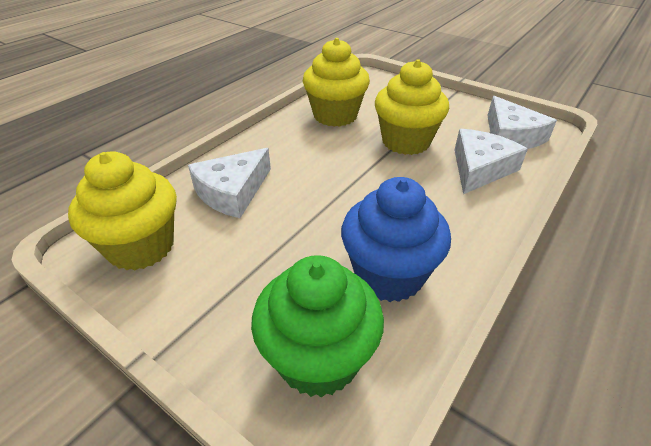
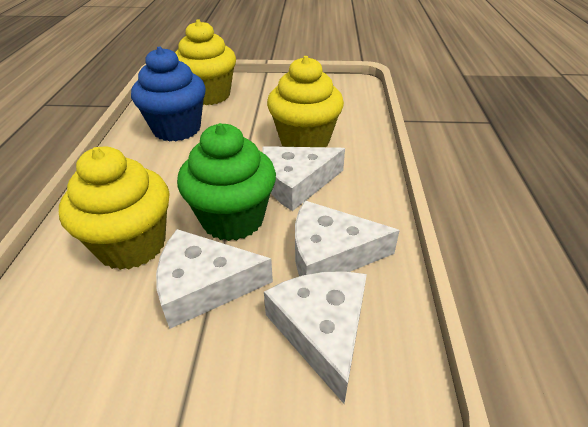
white cheese: 3 -> 4

